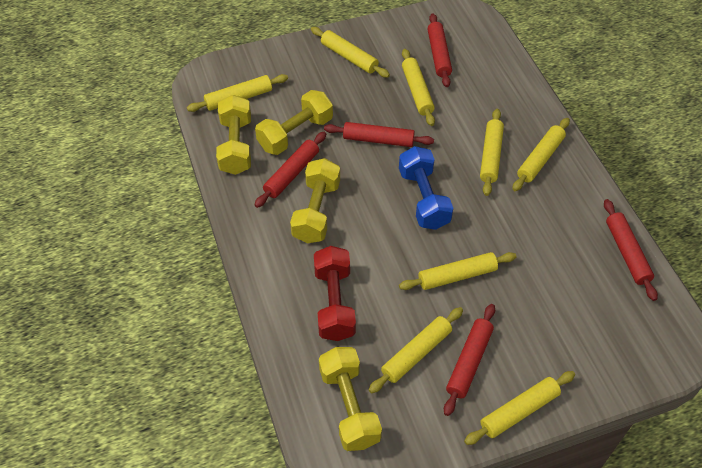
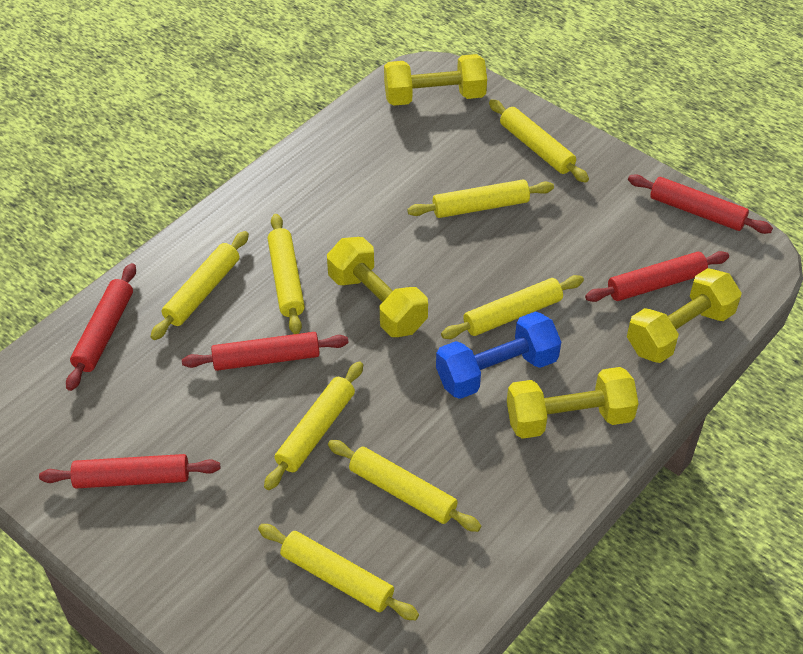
red dumbbell: 1 -> 0

